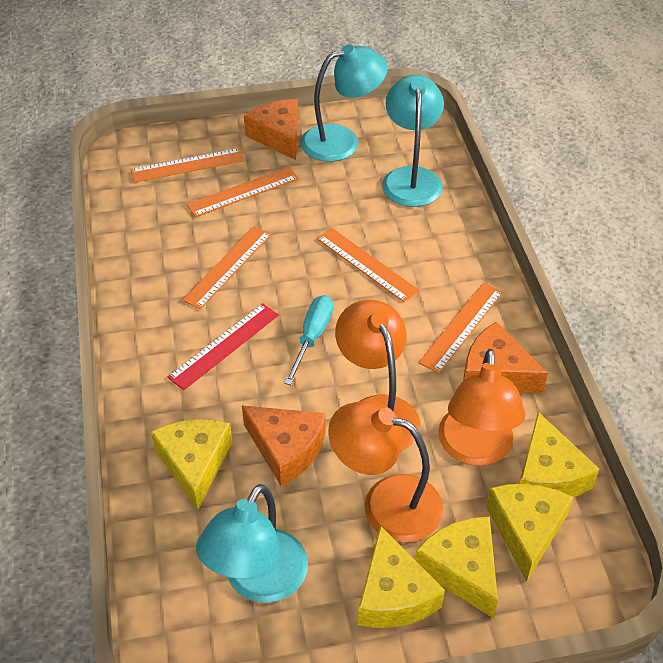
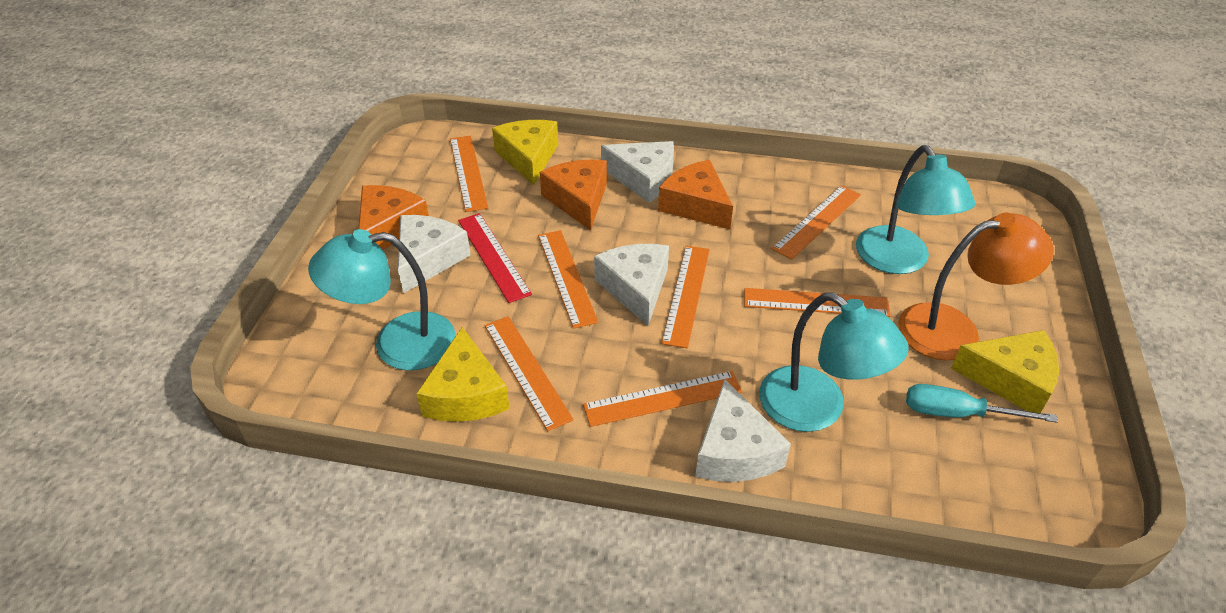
orange lamp: 3 -> 1
orange ruler: 5 -> 7
white cheese: 0 -> 4
yellow cheese: 5 -> 3

